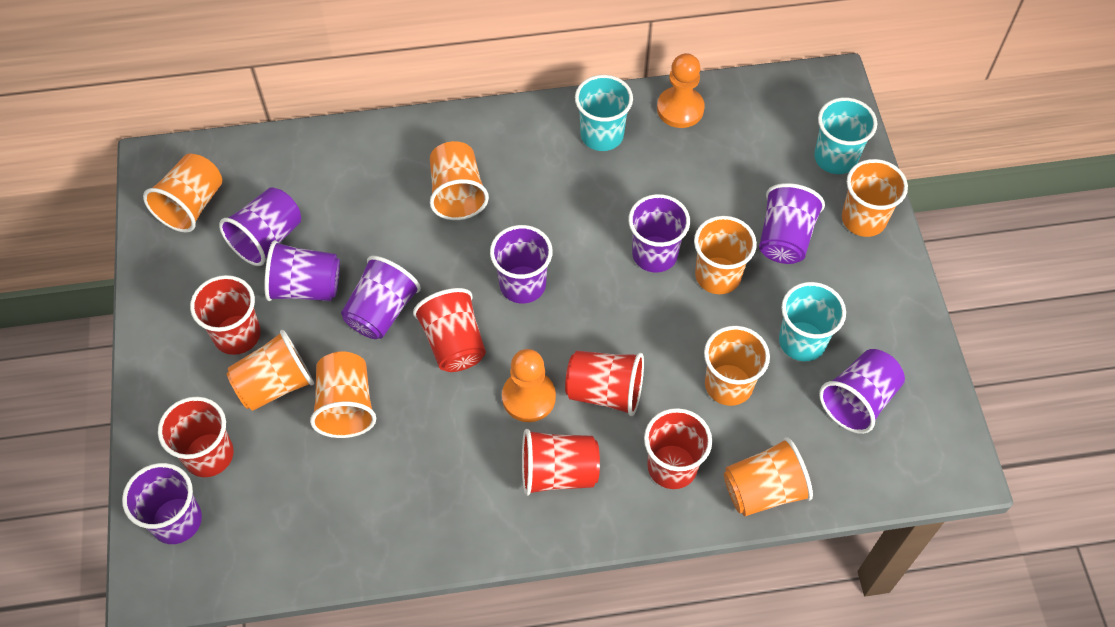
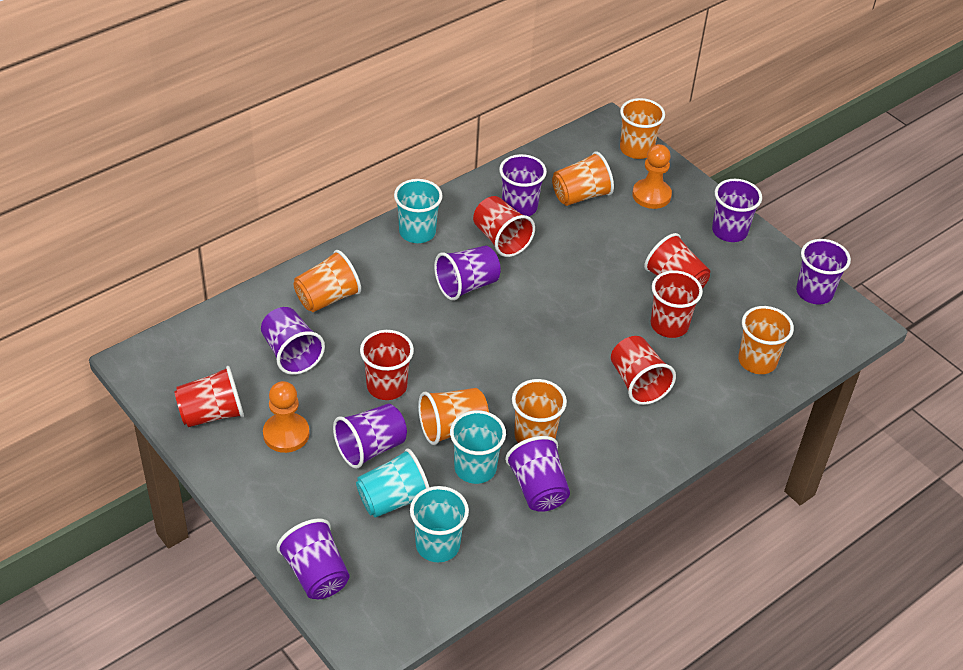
orange cup: 8 -> 6
turquoise cup: 3 -> 4

